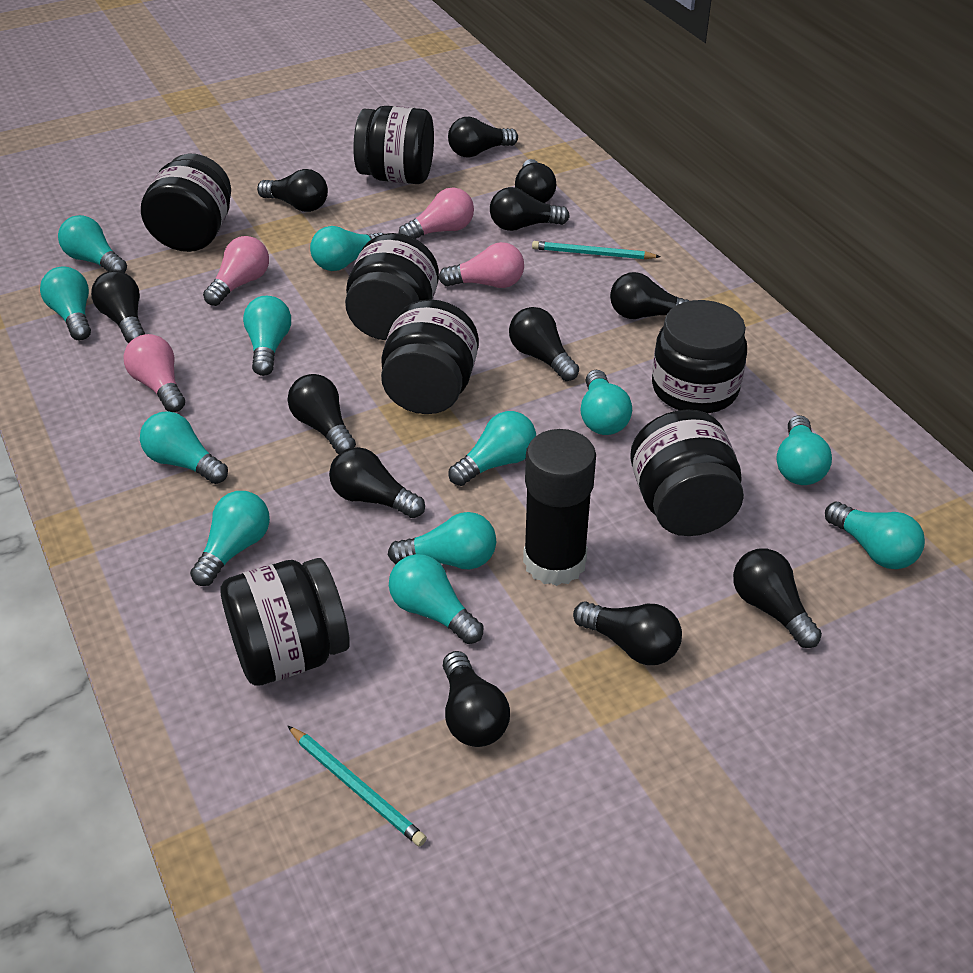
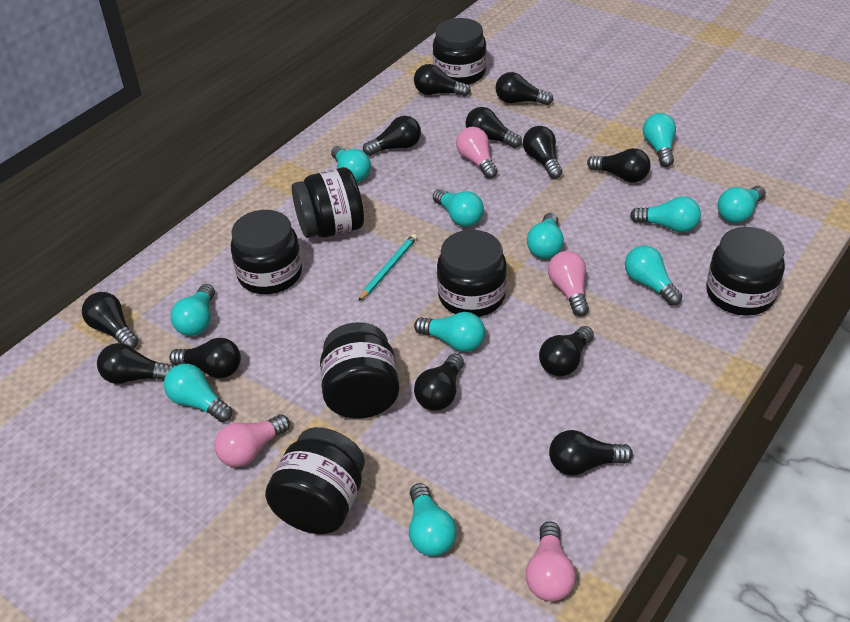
black glue stick: 1 -> 0
turquoise light bulb: 12 -> 11
turquoise pencil: 2 -> 1

